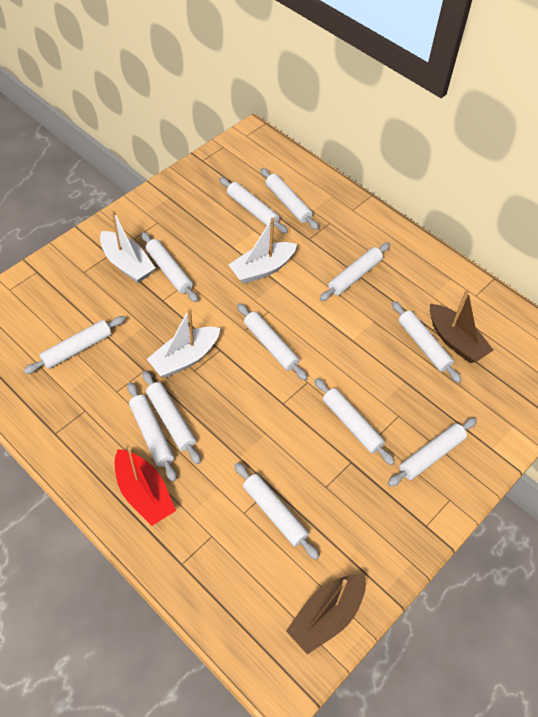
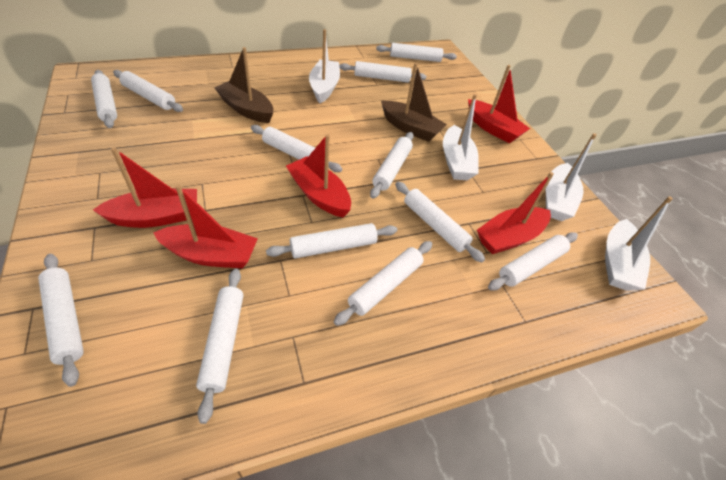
red boat: 1 -> 5
white boat: 3 -> 4

